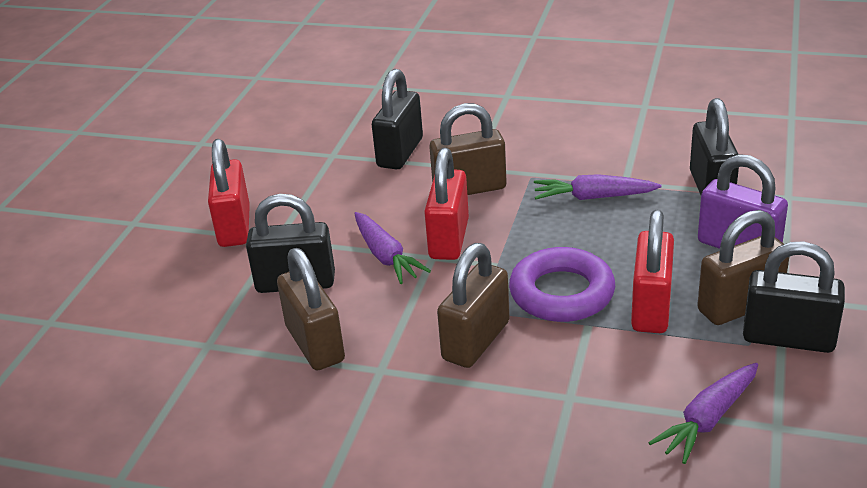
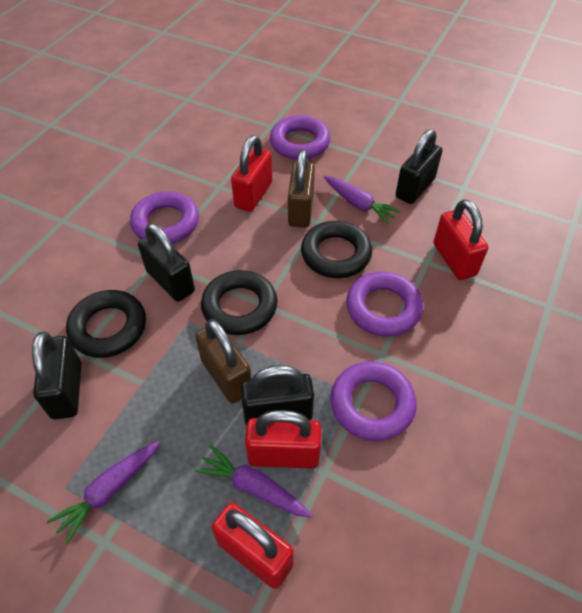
black ring: 0 -> 3
brown padlock: 4 -> 2
purple padlock: 1 -> 0
purple ring: 1 -> 4
red padlock: 3 -> 4

